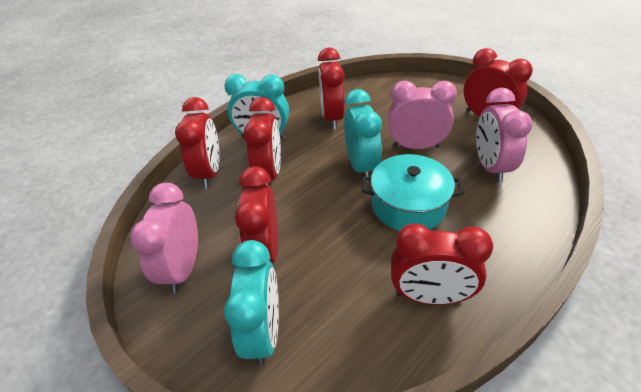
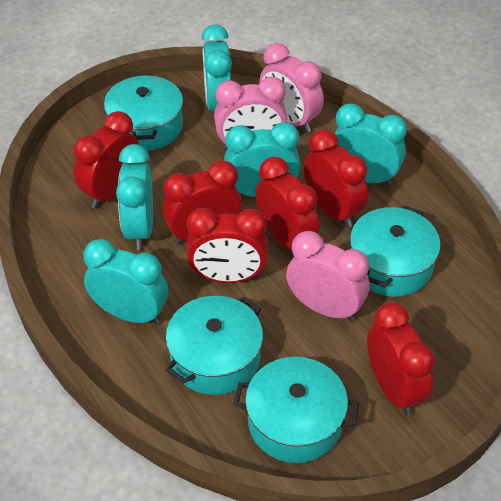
turquoise clock: 3 -> 5
turquoise pot: 1 -> 4

